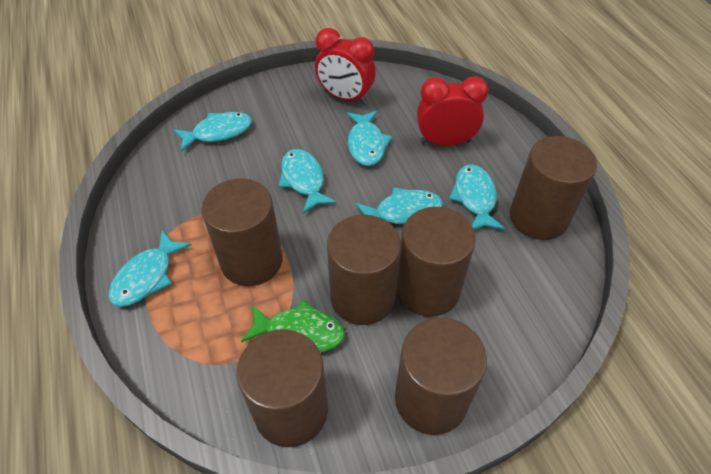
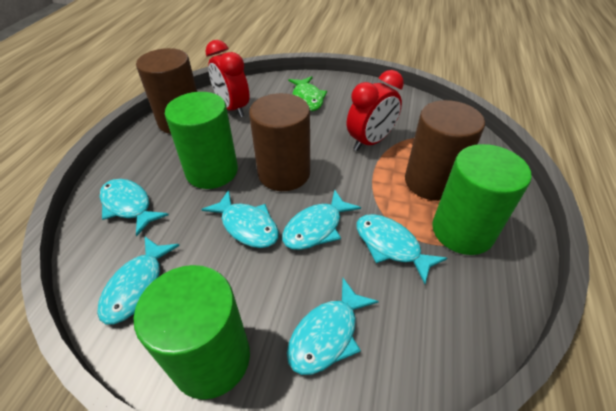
brown cylinder: 6 -> 3
green cylinder: 0 -> 3

